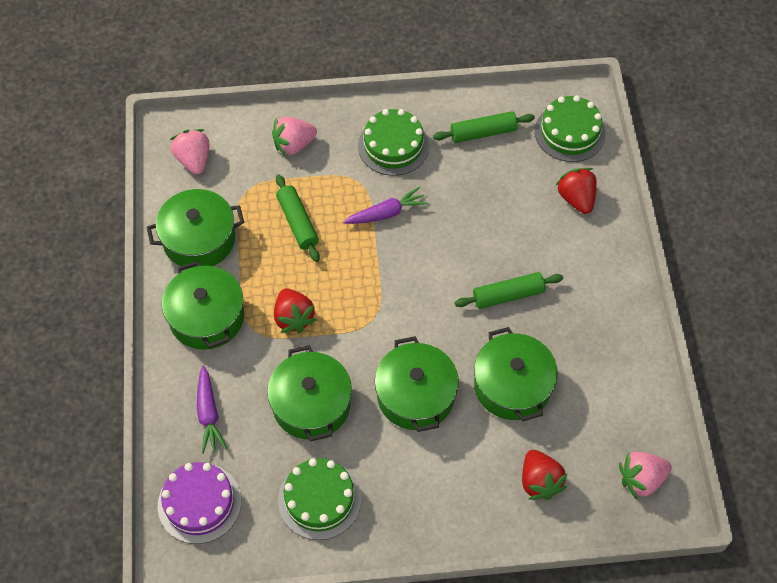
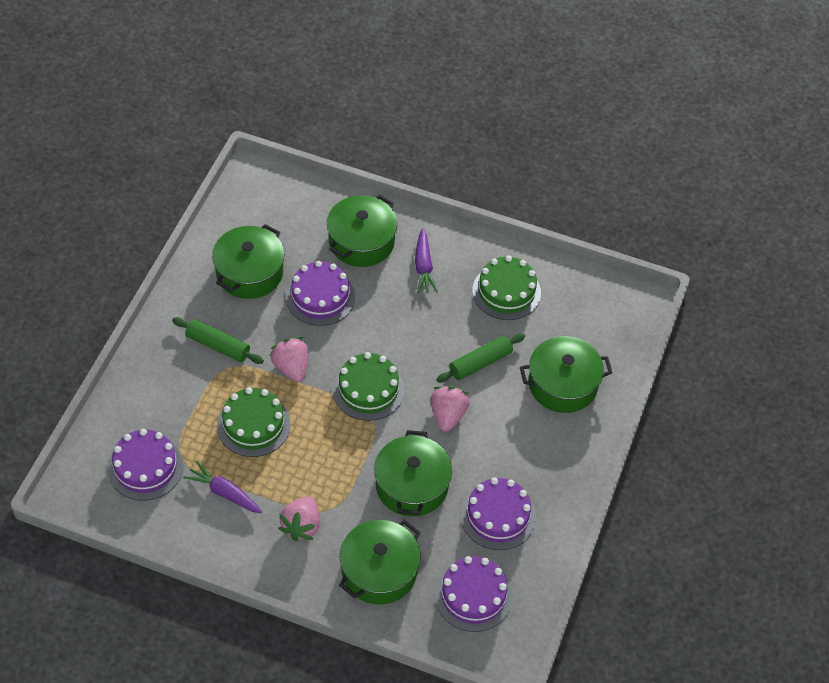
green rolling pin: 3 -> 2
purple cake: 1 -> 4
red strawberry: 3 -> 0

